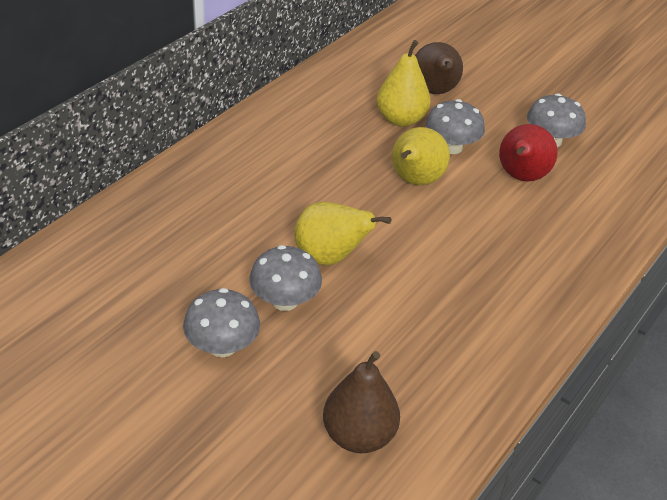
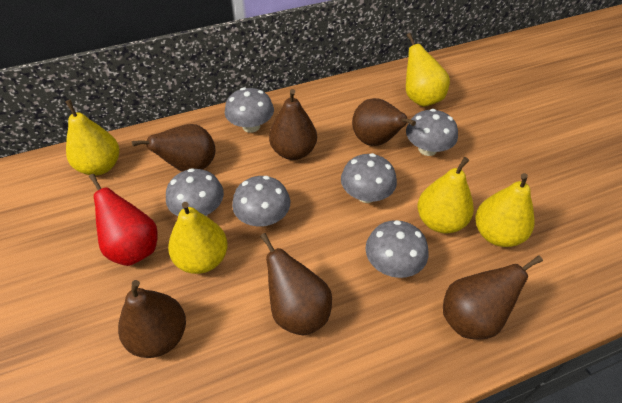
brown pear: 2 -> 6
grey mushroom: 4 -> 6
yellow pear: 3 -> 5

